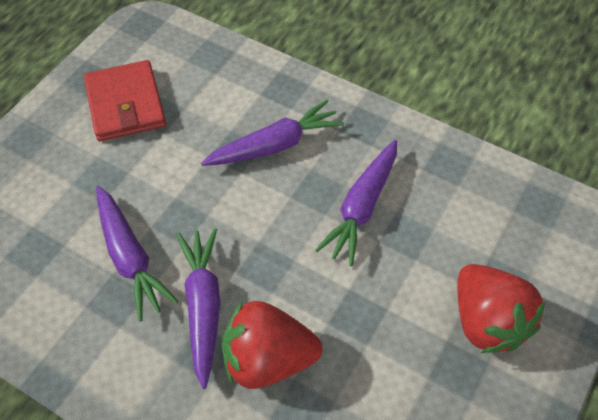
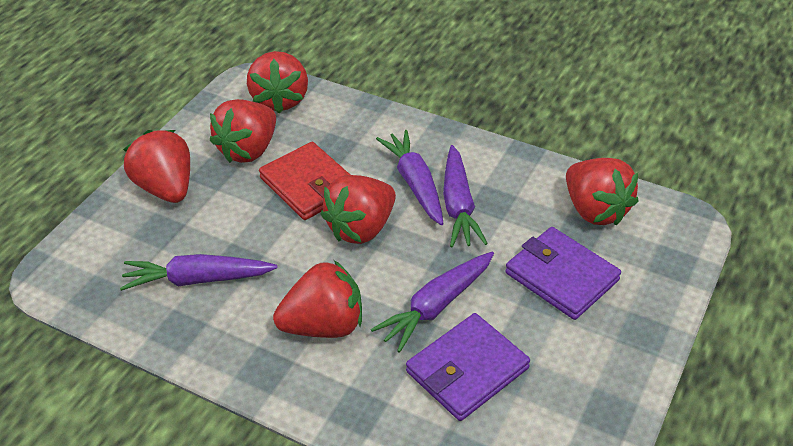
purple wallet: 0 -> 2
red strawberry: 2 -> 6

